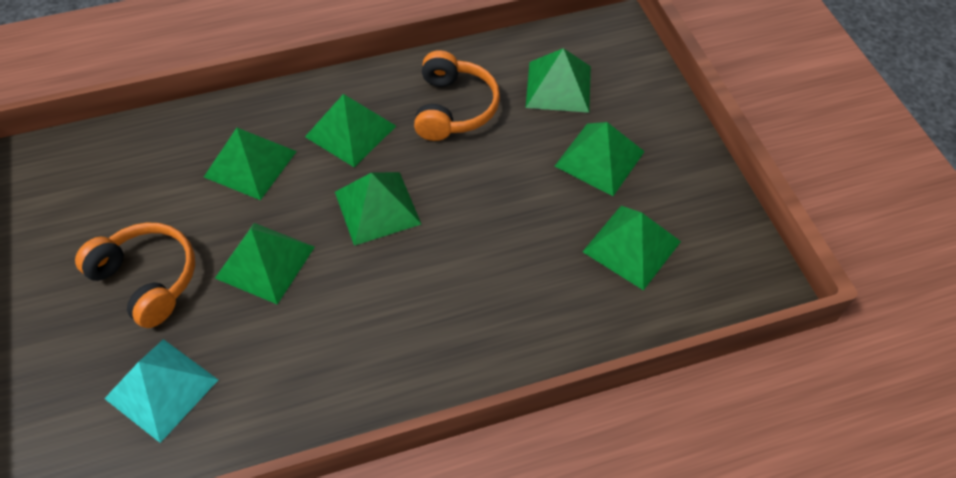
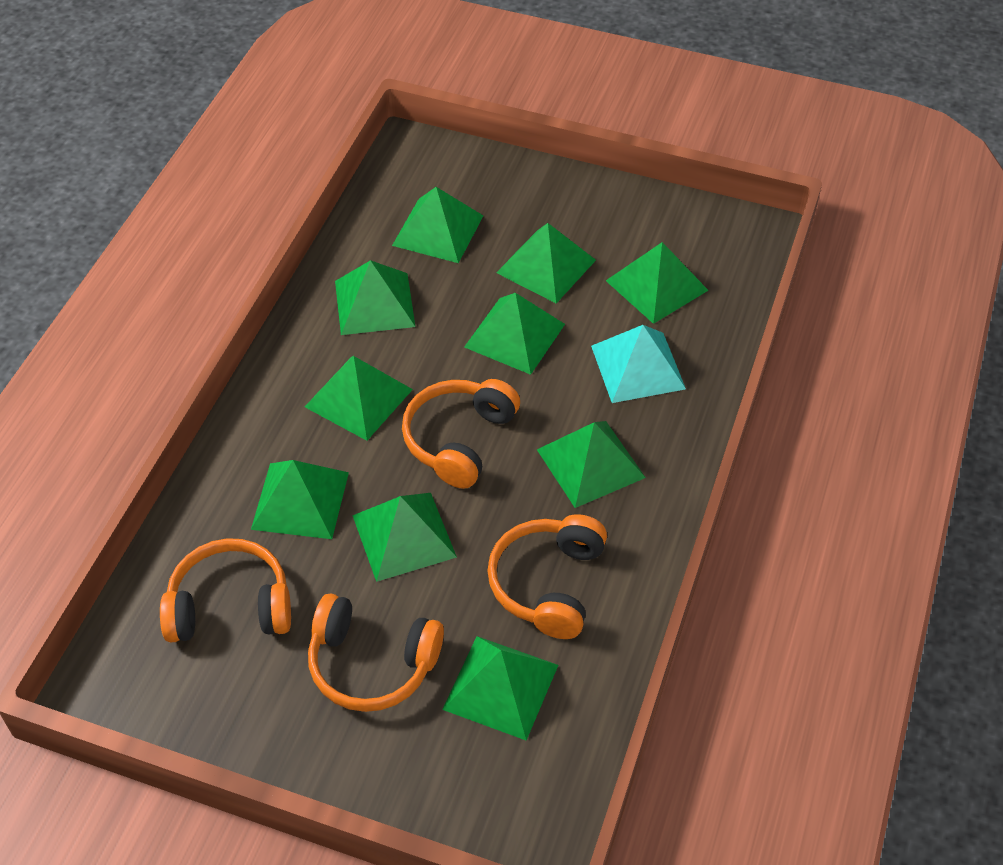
green pyramid: 7 -> 10
orange headphones: 2 -> 4

